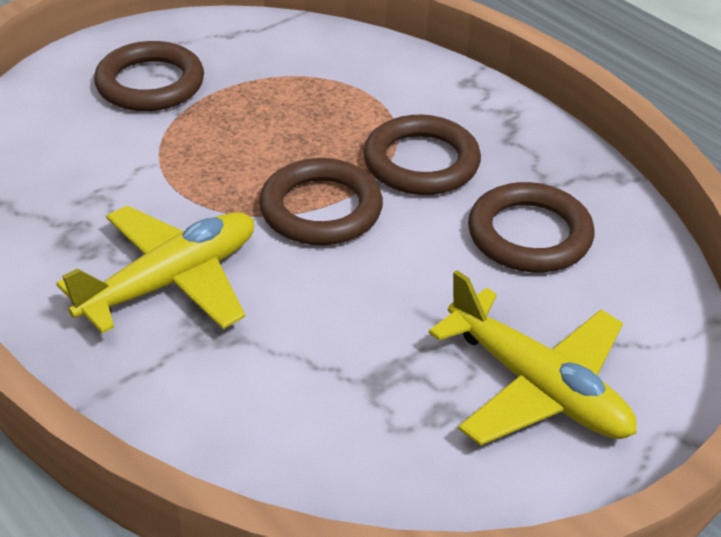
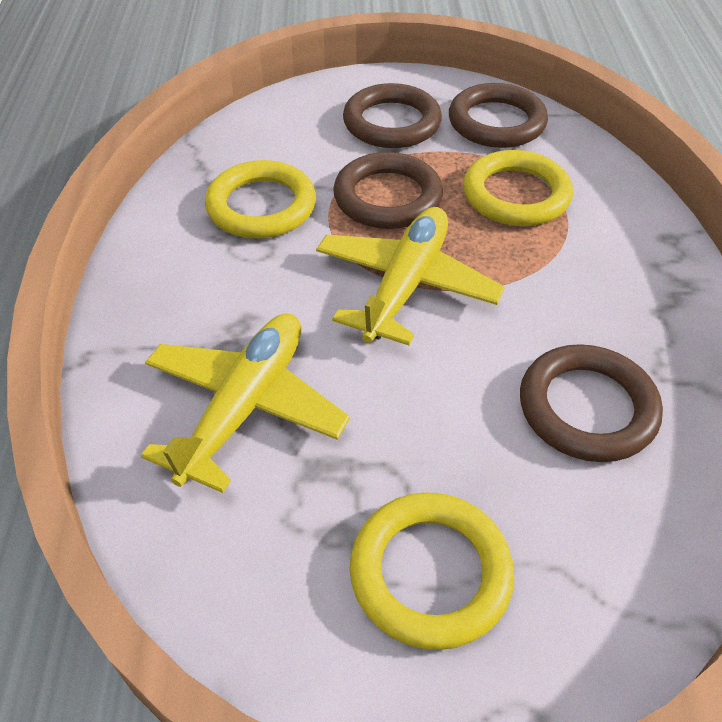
yellow ring: 0 -> 3

